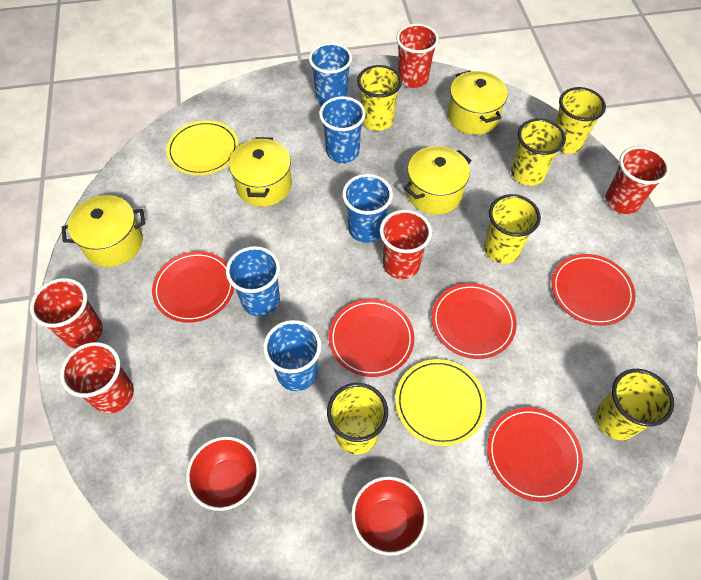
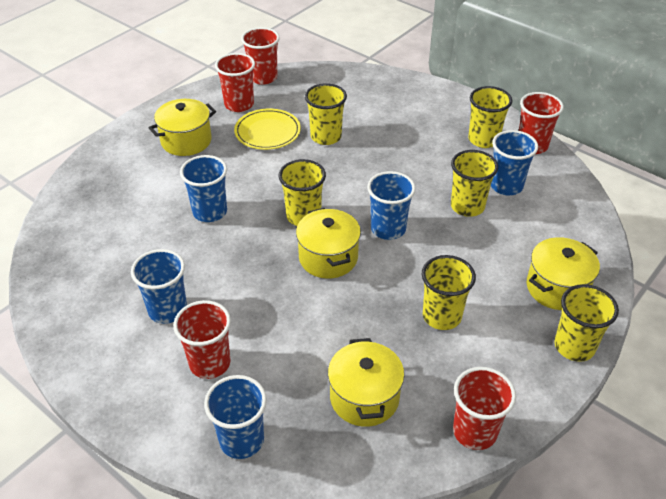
red bowl: 2 -> 0
red plate: 5 -> 0
yellow plate: 2 -> 1

